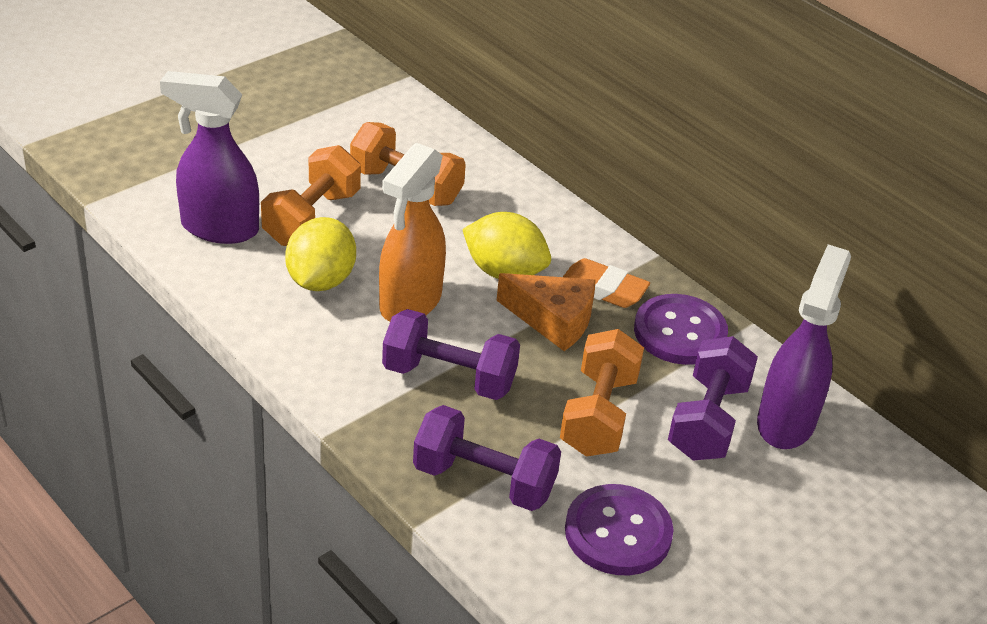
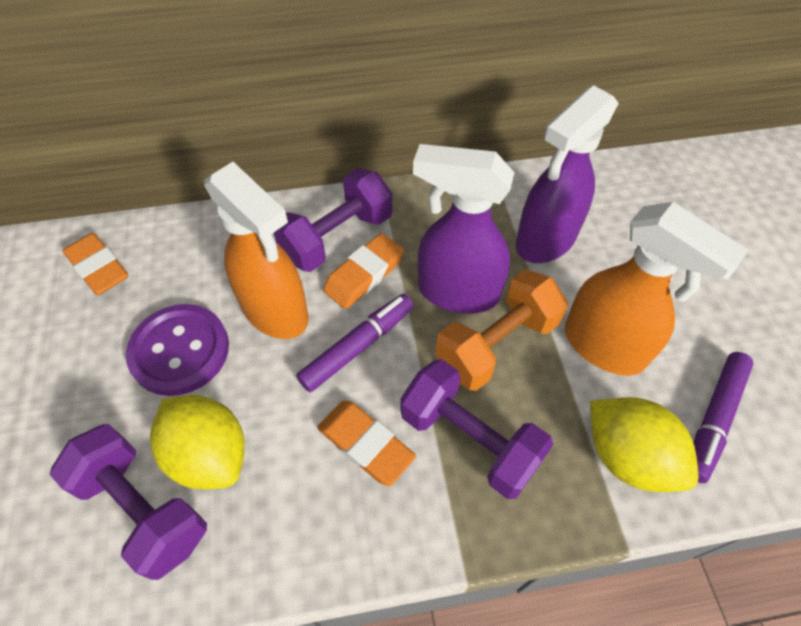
orange cheese: 1 -> 0
orange dumbbell: 3 -> 1
orange eraser: 1 -> 3
orange spray bottle: 1 -> 2
purple button: 2 -> 1
purple marker: 0 -> 2

